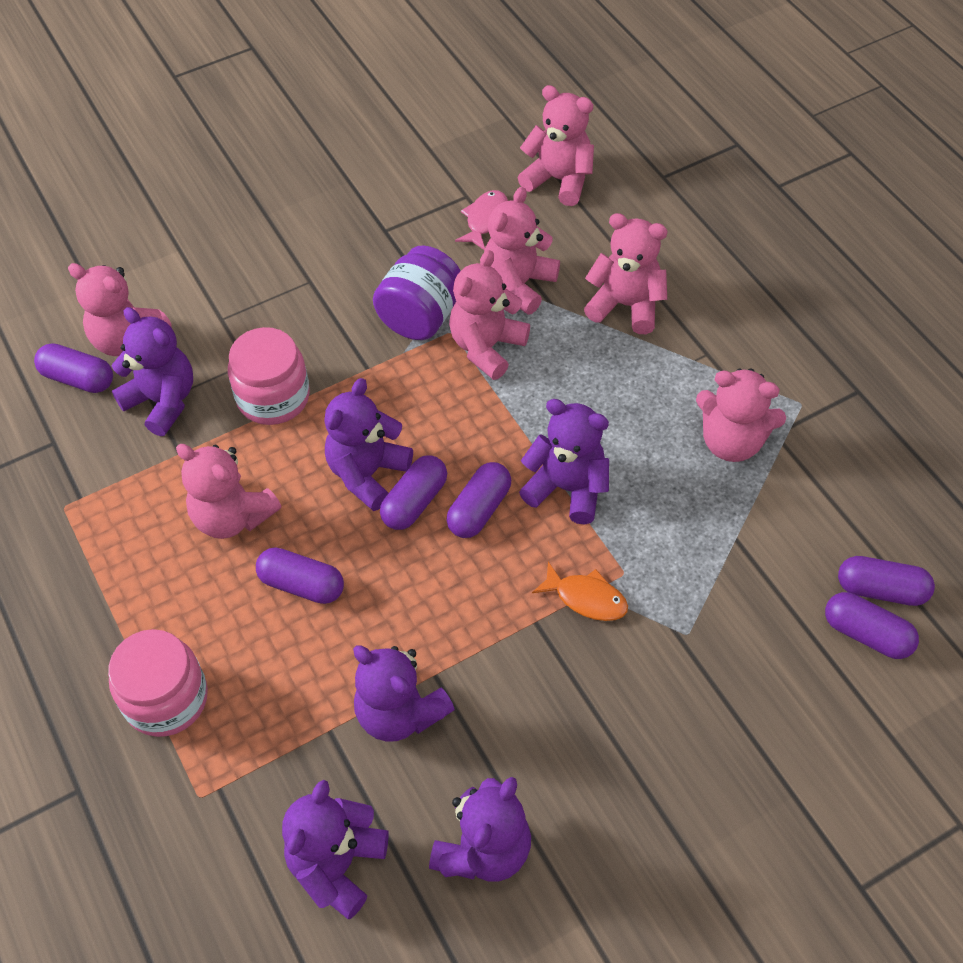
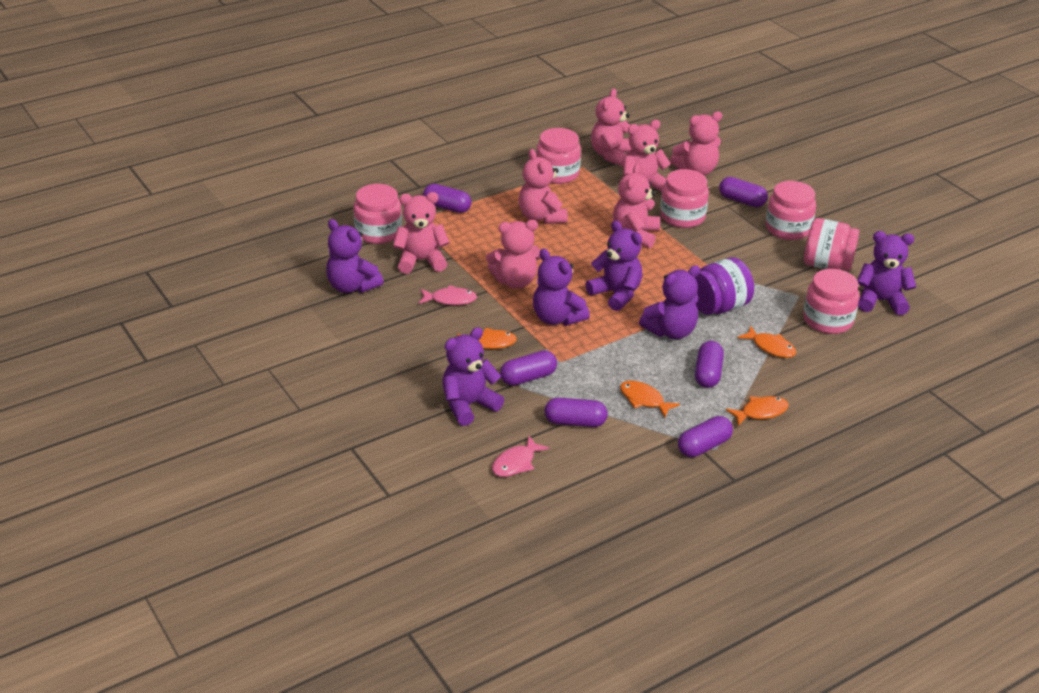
orange fish: 1 -> 4
pink fish: 1 -> 2
pink jar: 2 -> 6

